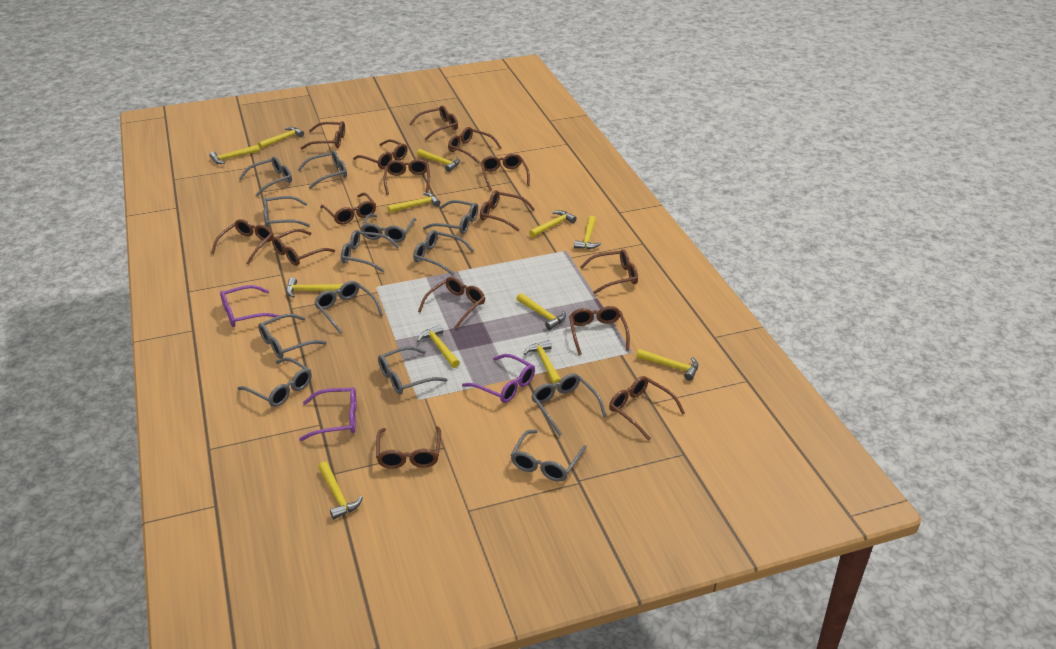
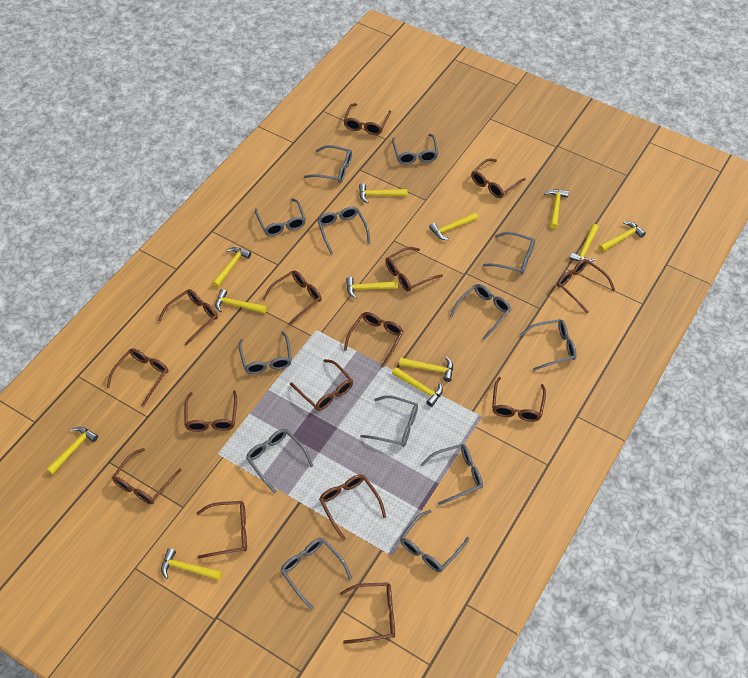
purple glasses: 3 -> 0

